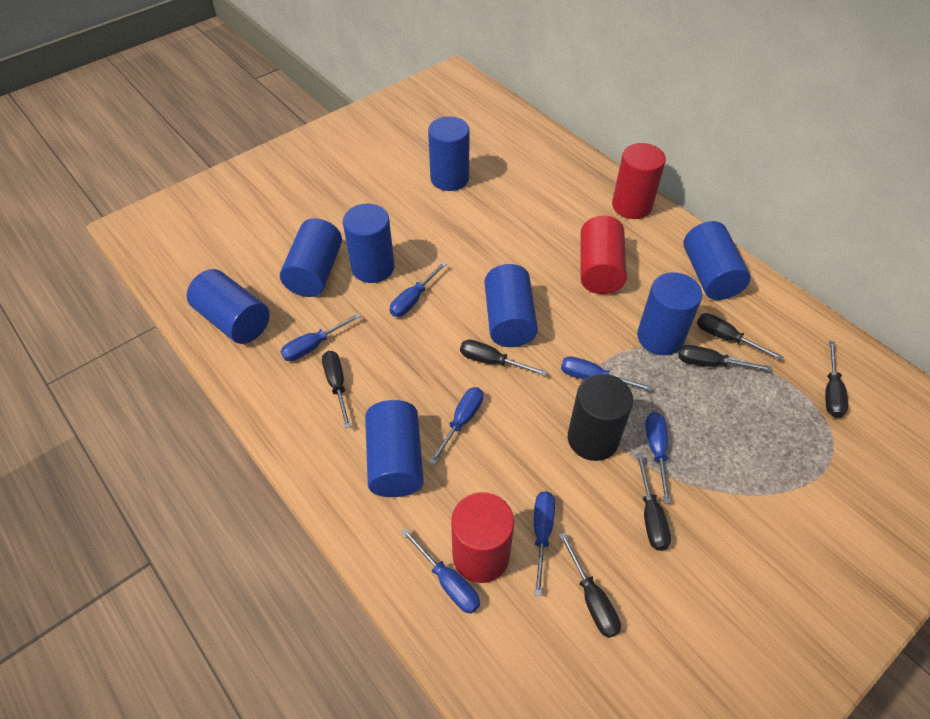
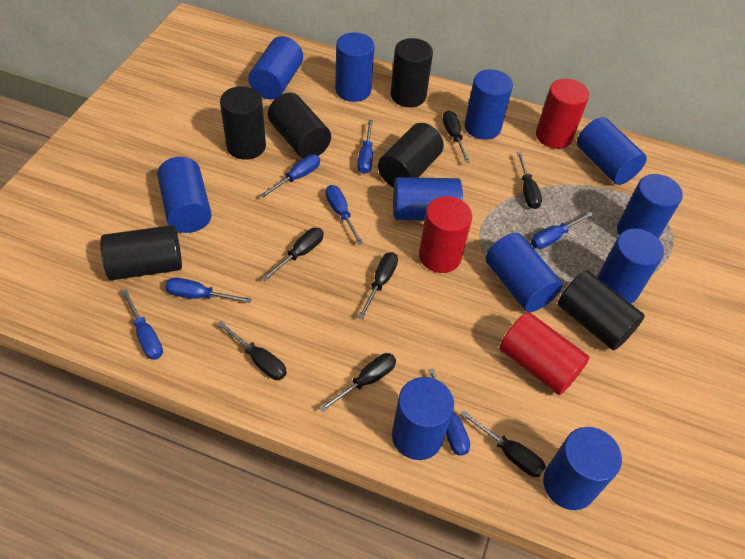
black cylinder: 1 -> 6
blue cylinder: 8 -> 11

